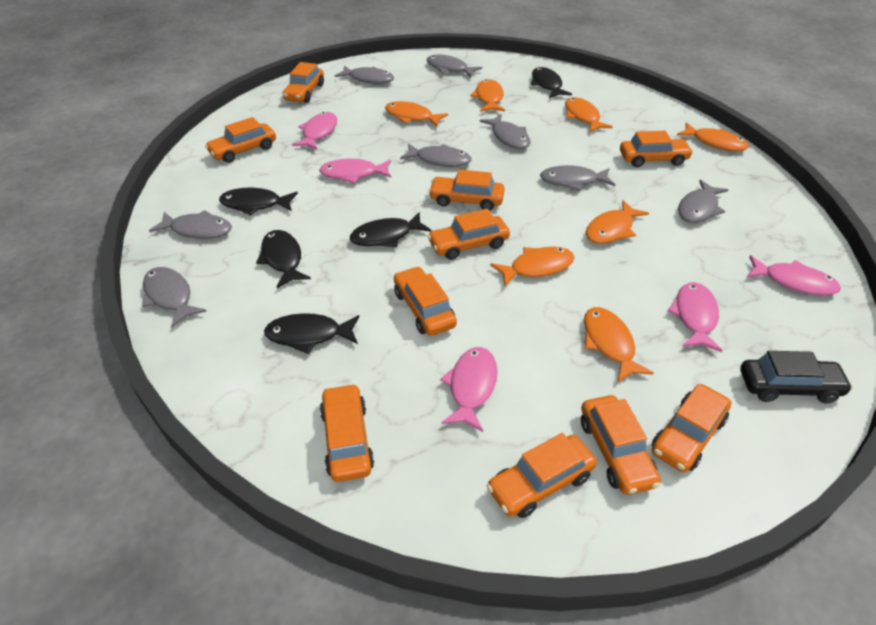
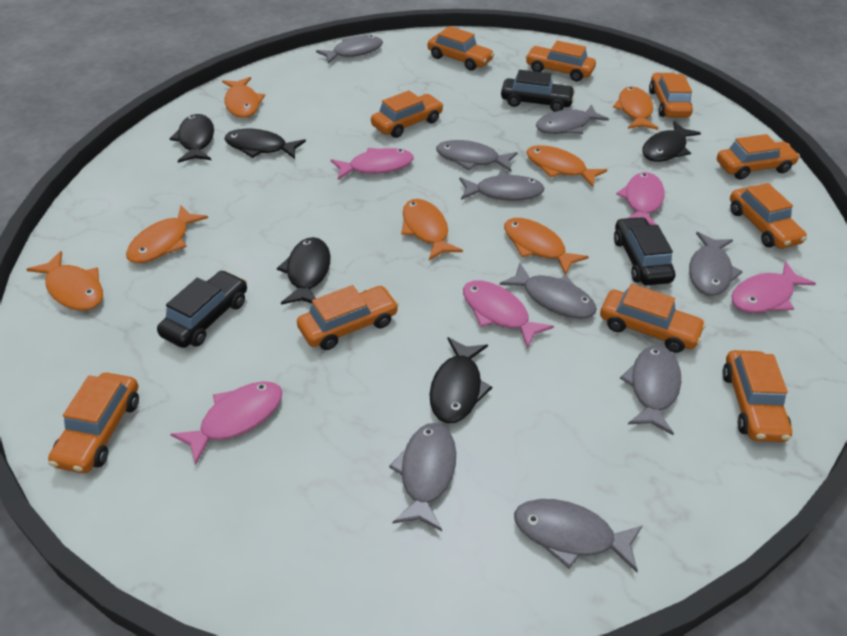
black car: 1 -> 3
grey fish: 8 -> 9

